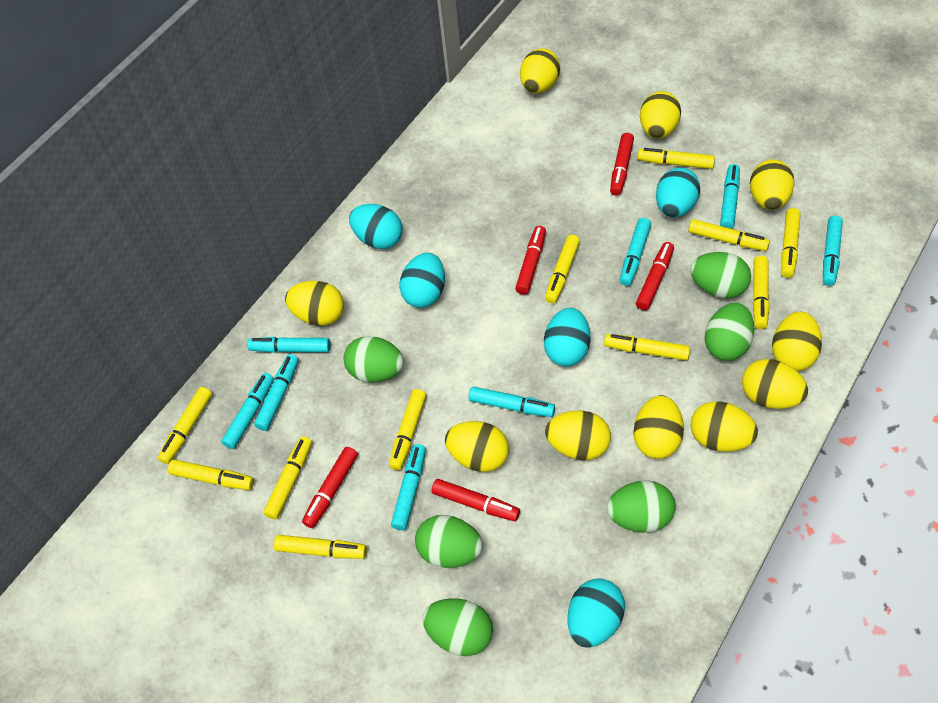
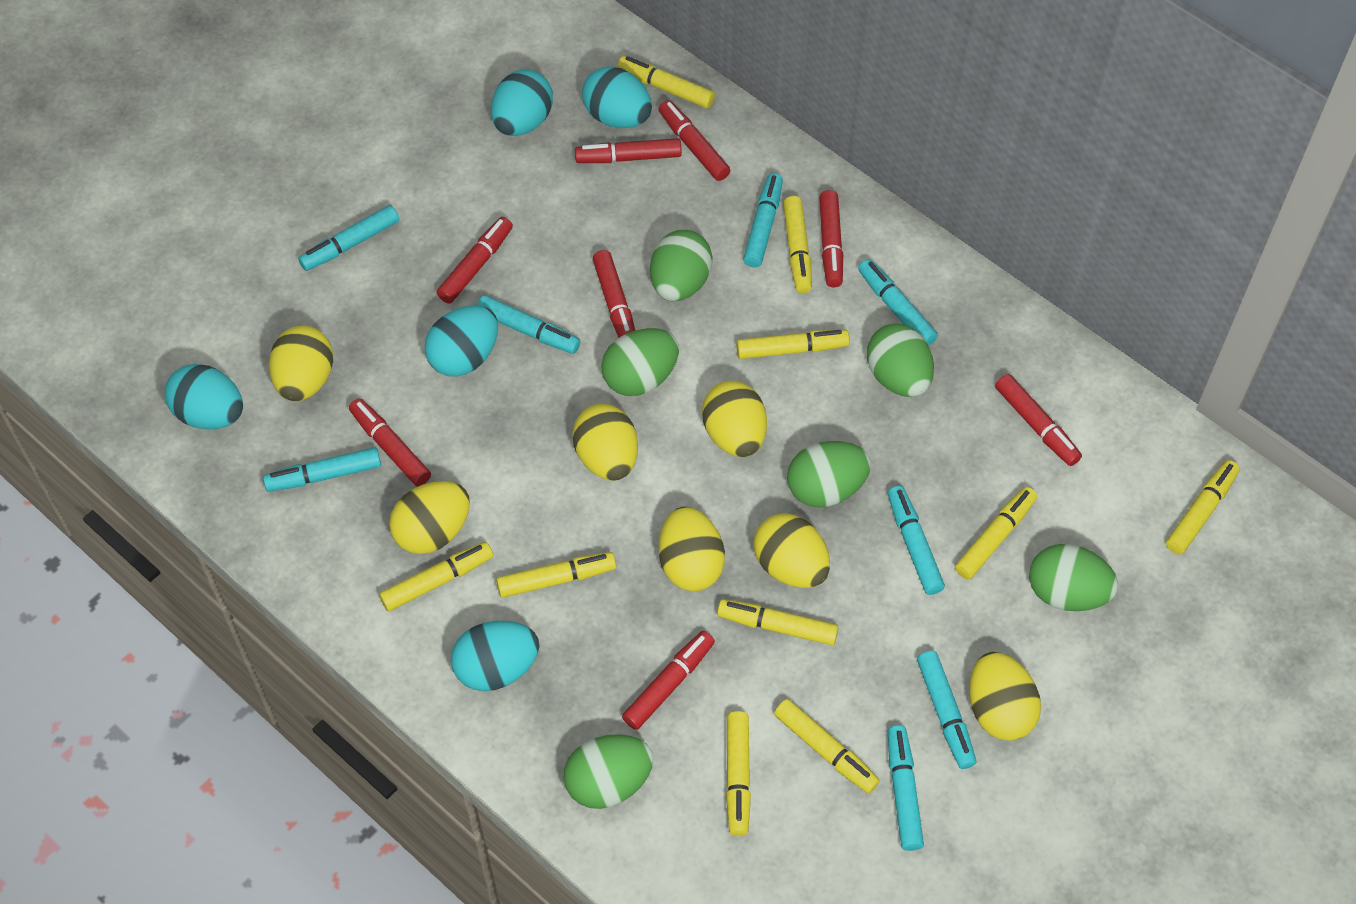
red marker: 5 -> 8
yellow egg: 10 -> 7
yellow marker: 11 -> 10

